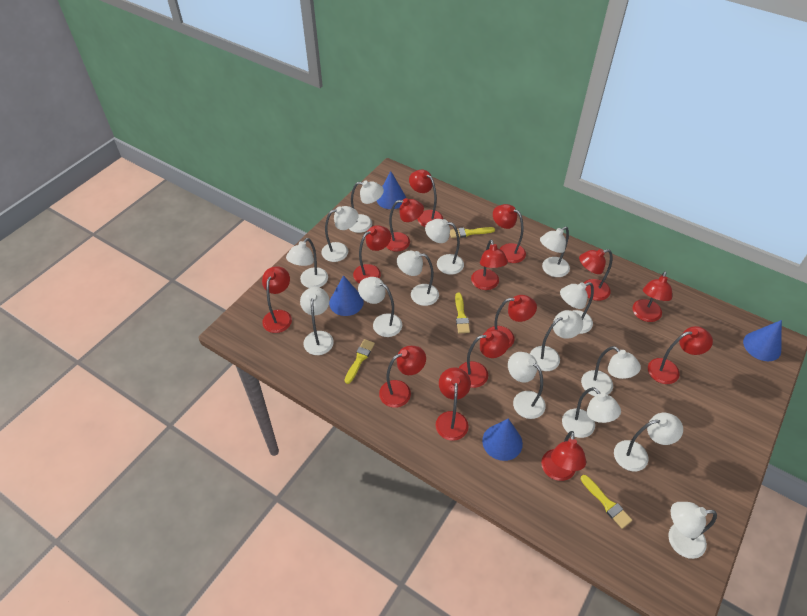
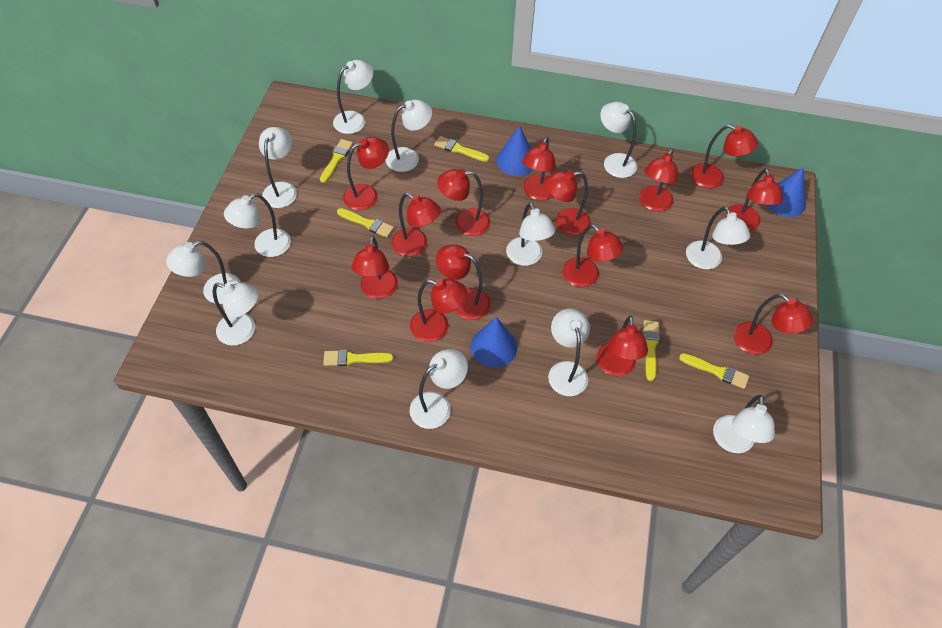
blue cone: 4 -> 3
white lamp: 15 -> 12
yellow brush: 4 -> 6

